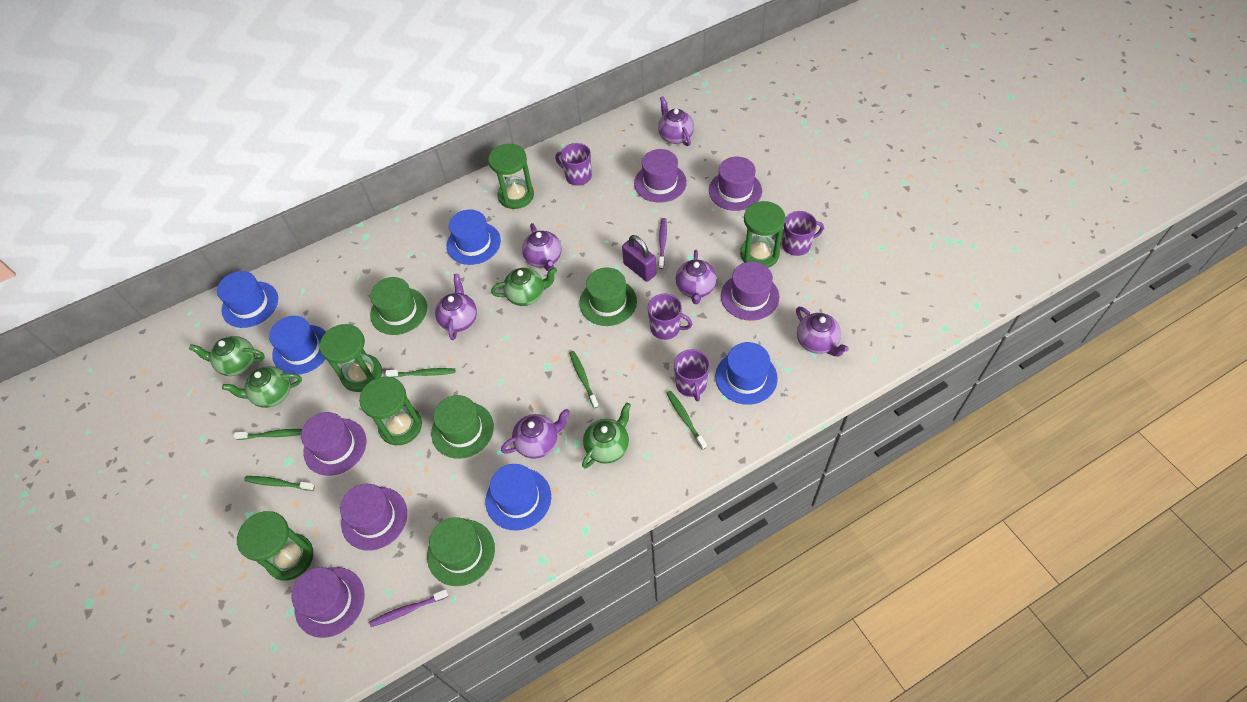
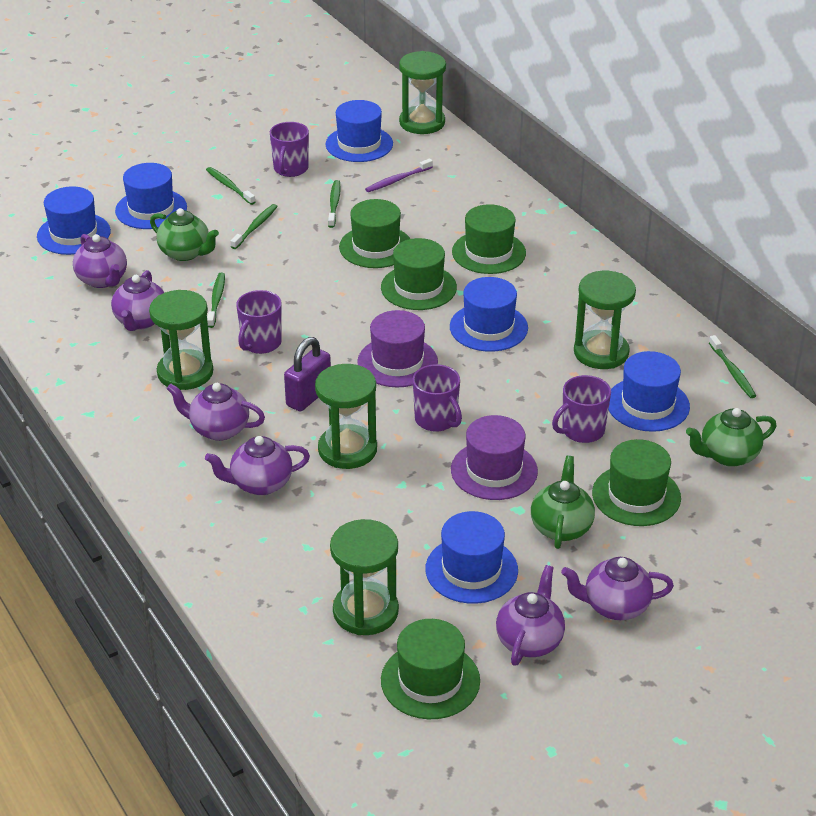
blue hat: 5 -> 6
green hat: 4 -> 5
green teapot: 4 -> 3
purple hat: 6 -> 2
purple toothbrush: 2 -> 1

